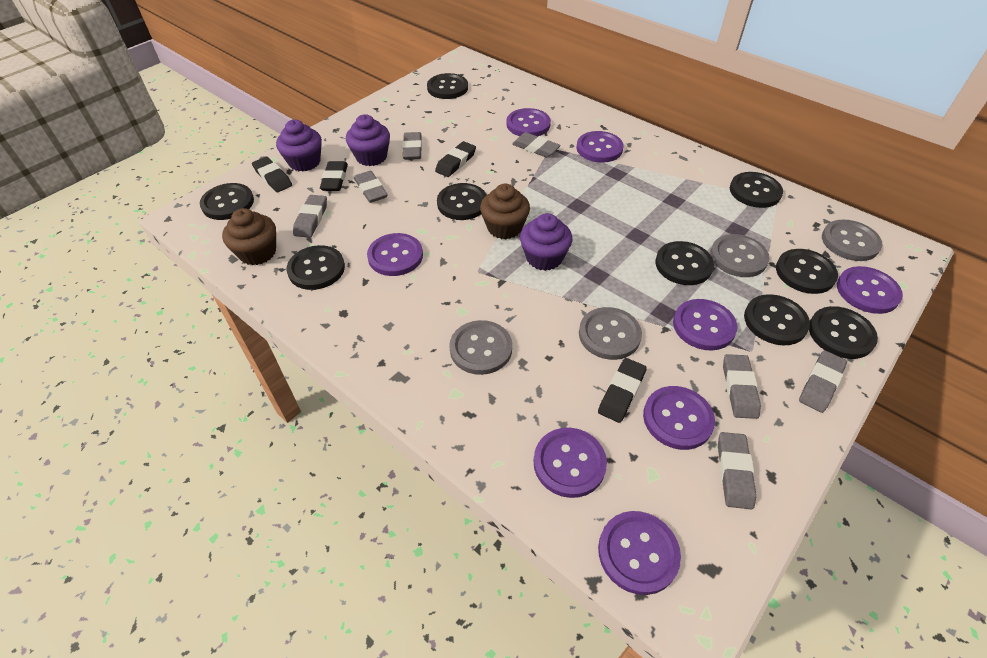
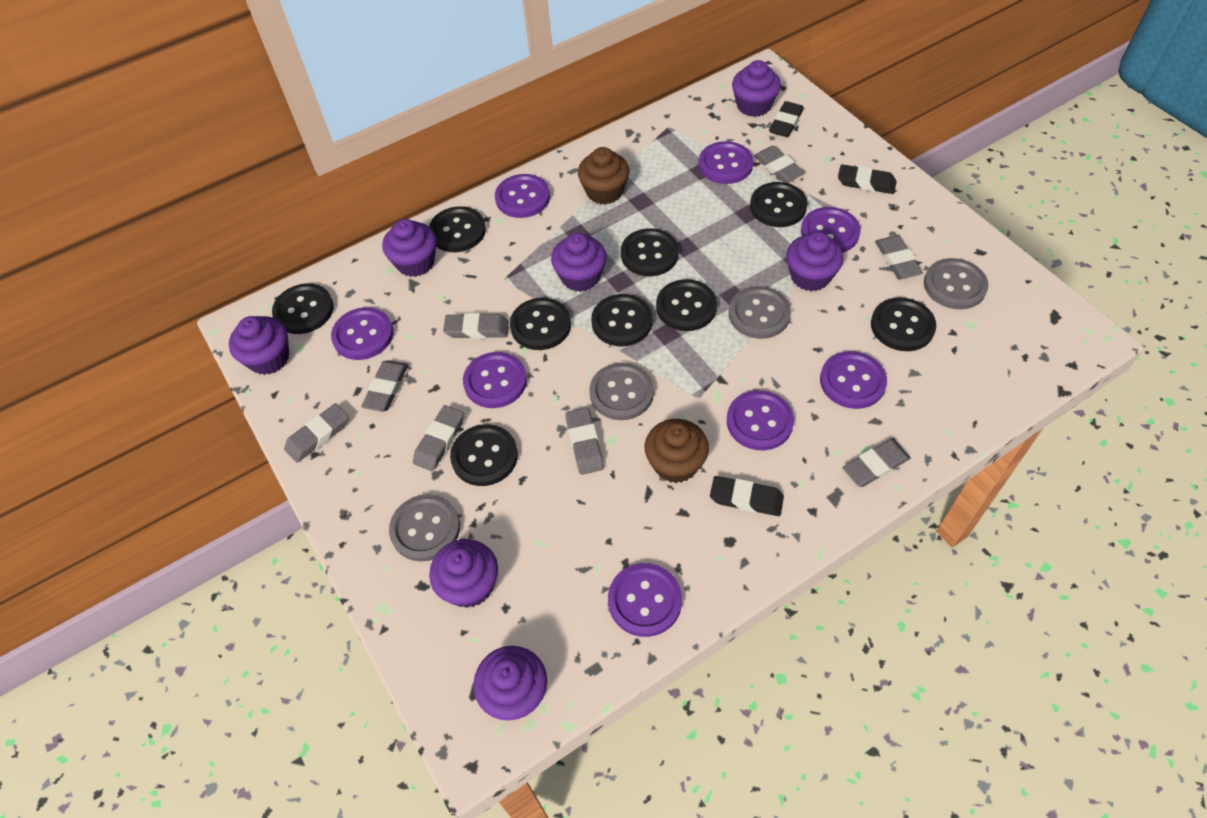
black eraser: 4 -> 3
grey eraser: 7 -> 8
purple cupcake: 3 -> 7

